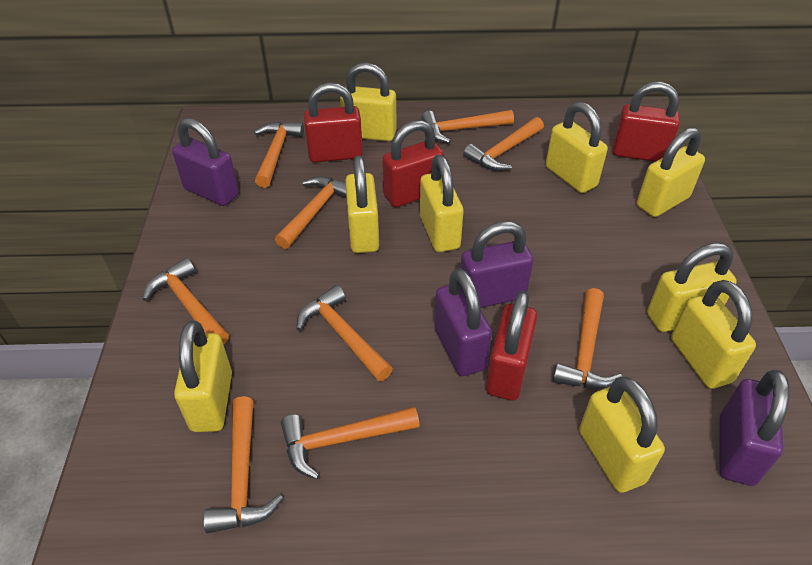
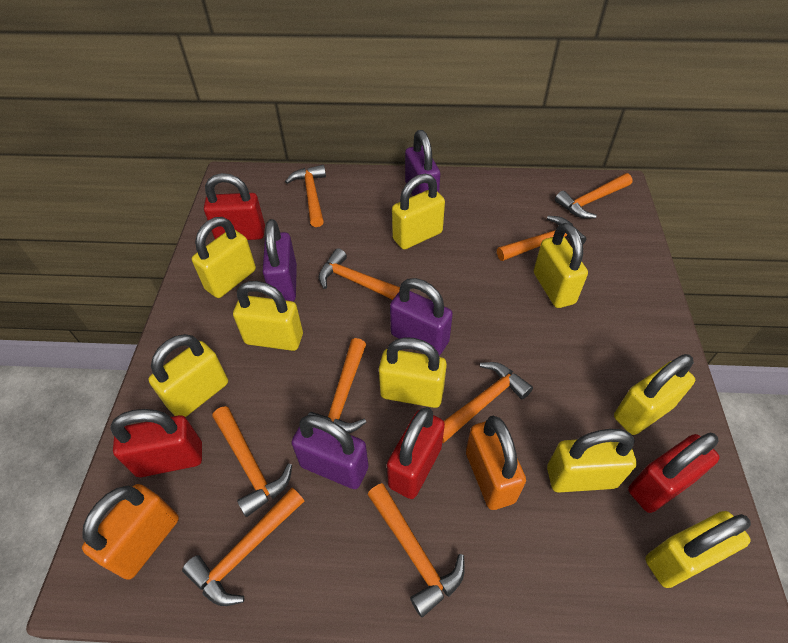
orange padlock: 0 -> 2

